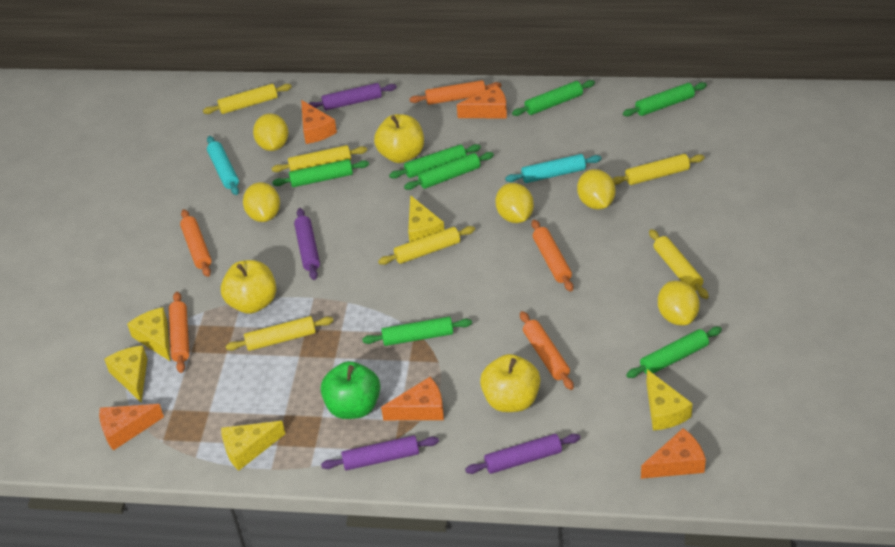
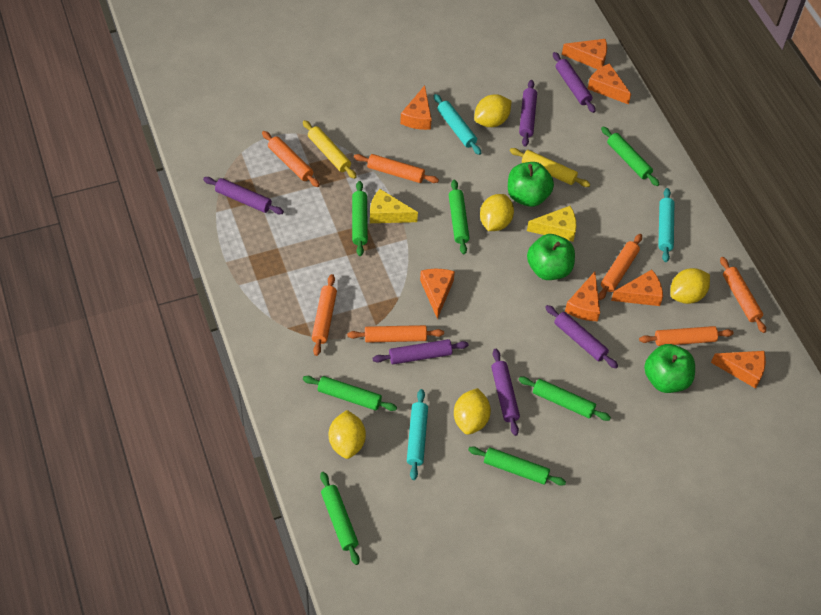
green apple: 1 -> 3
orange cheese: 5 -> 7
orange rolling pin: 5 -> 7
purple rolling pin: 4 -> 6
turquoise rolling pin: 2 -> 3
yellow apple: 3 -> 0
yellow cheese: 5 -> 2
yellow rolling pin: 6 -> 2

